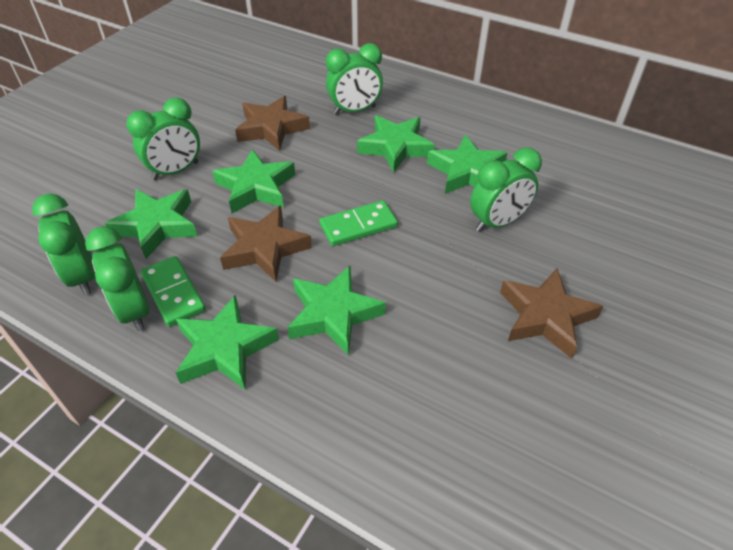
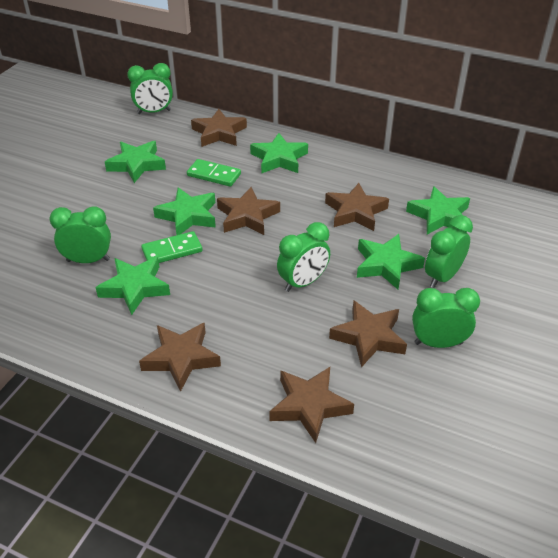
brown star: 3 -> 6

